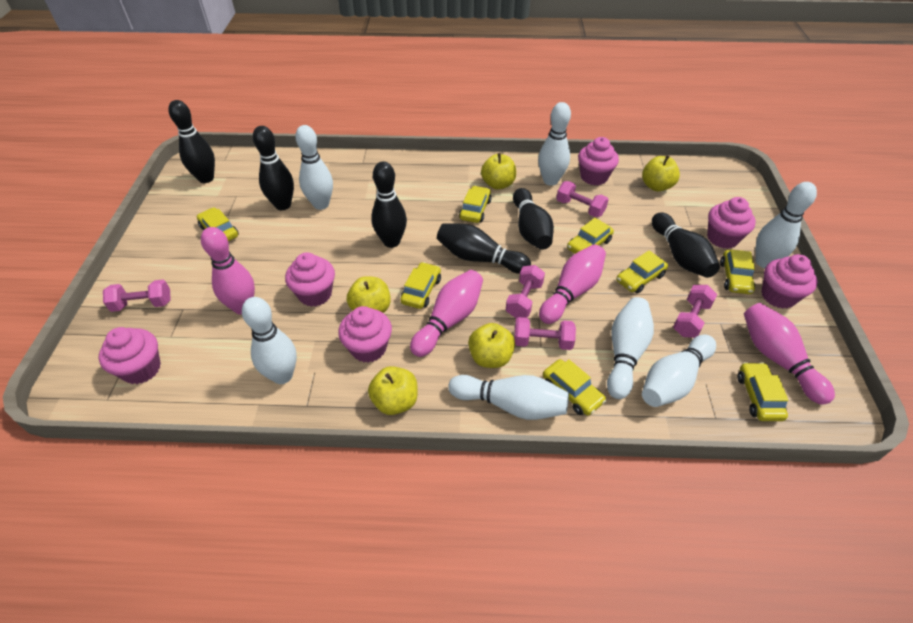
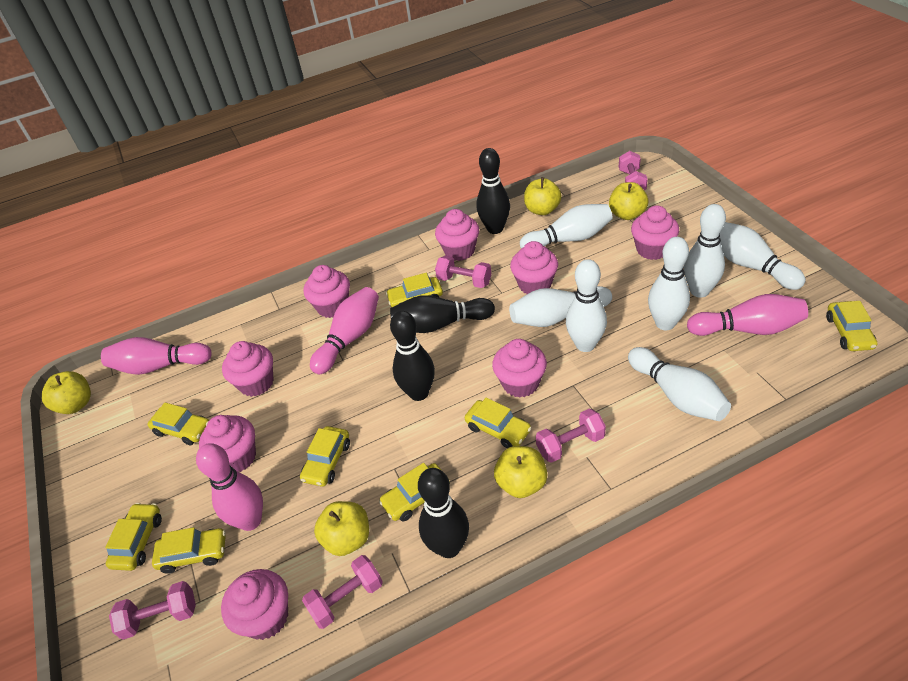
black bowling pin: 6 -> 4
pink cupcake: 6 -> 8

